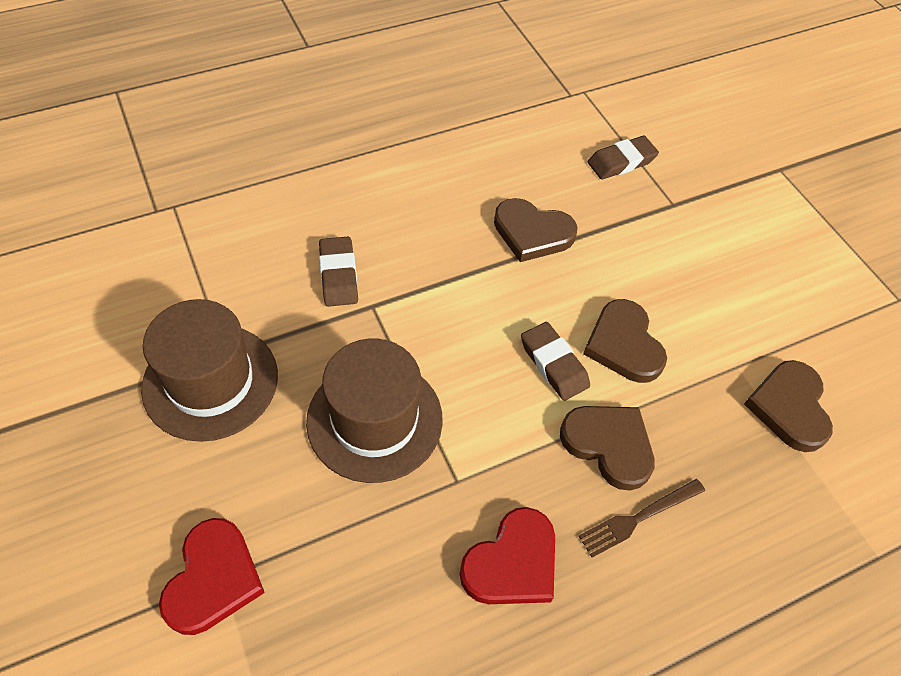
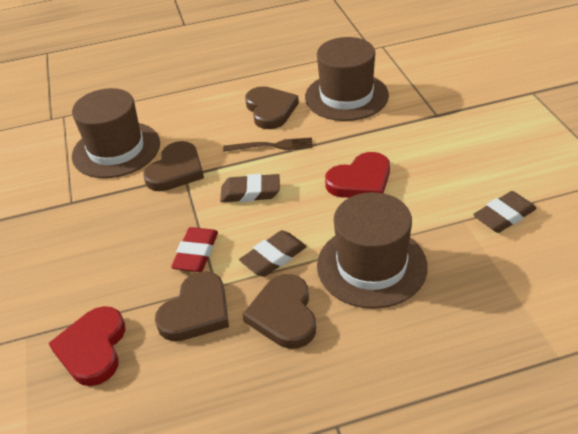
brown hat: 2 -> 3
red eraser: 0 -> 1

